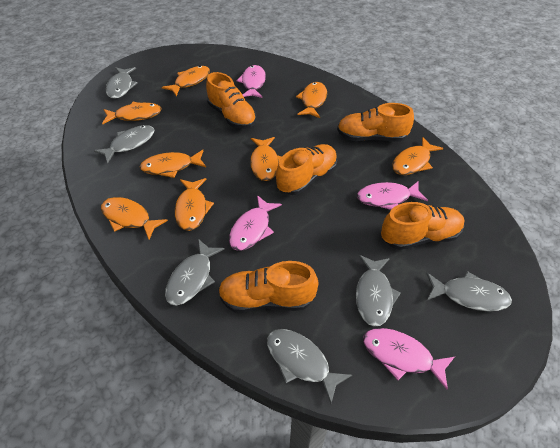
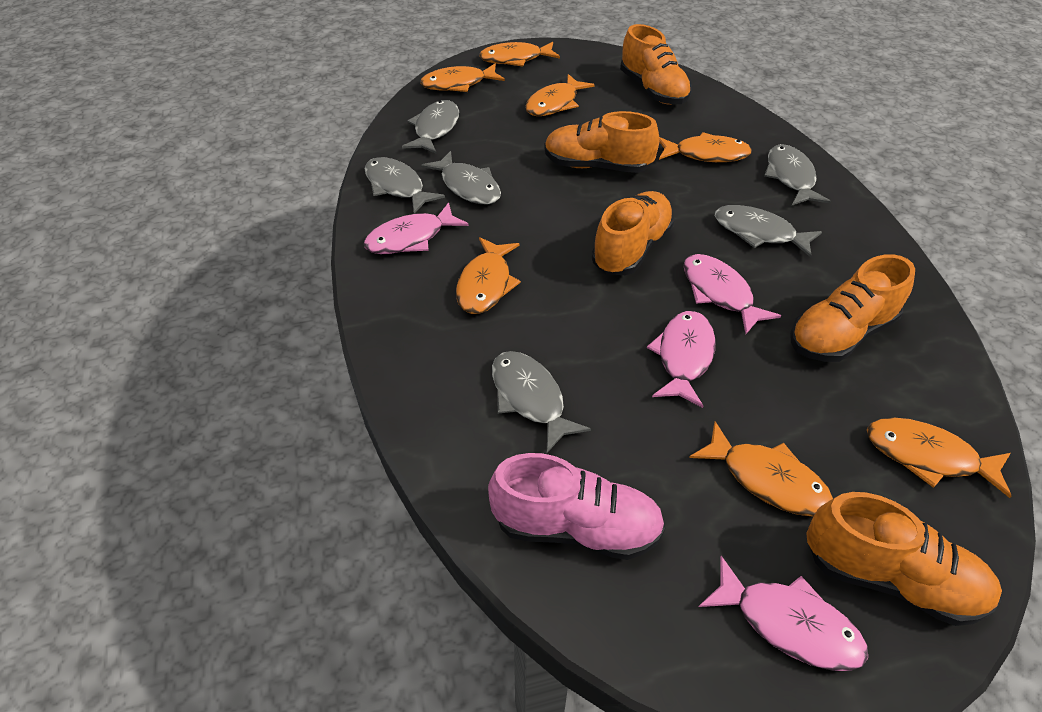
orange fish: 8 -> 7
pink shoe: 0 -> 1

